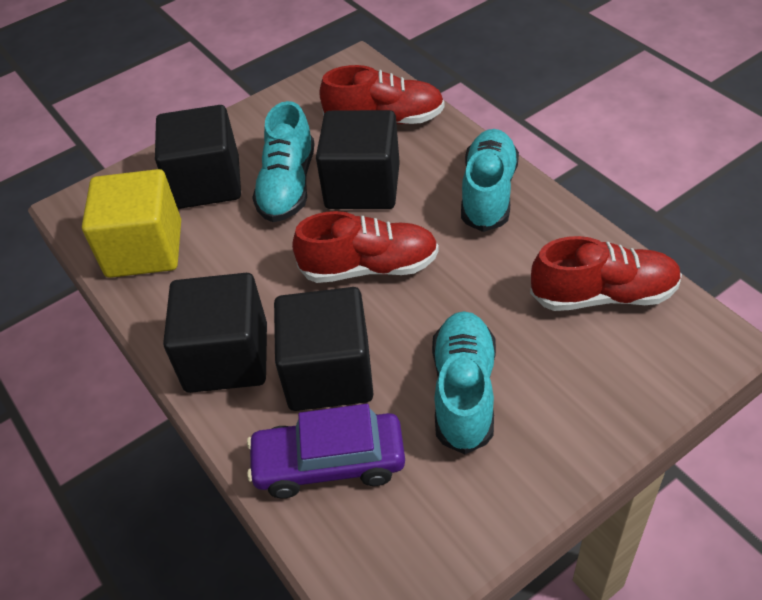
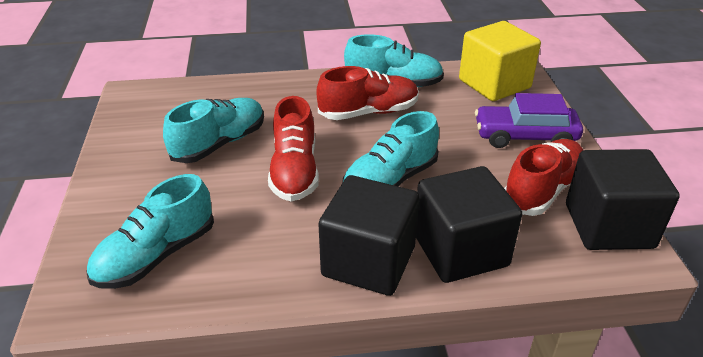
black cube: 4 -> 3
turquoise shoe: 3 -> 4

